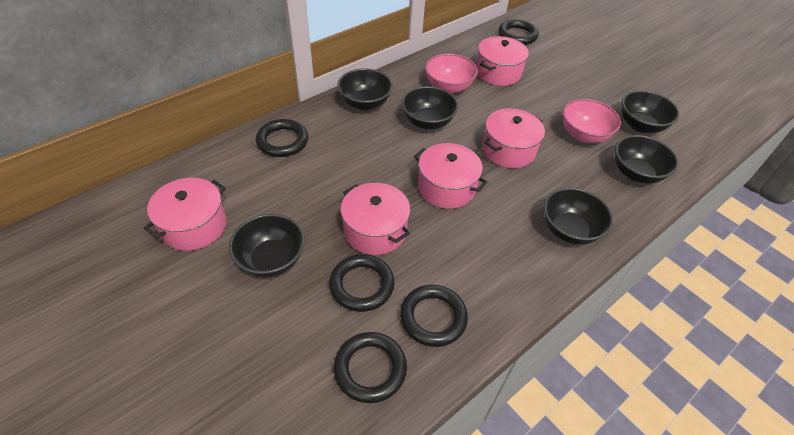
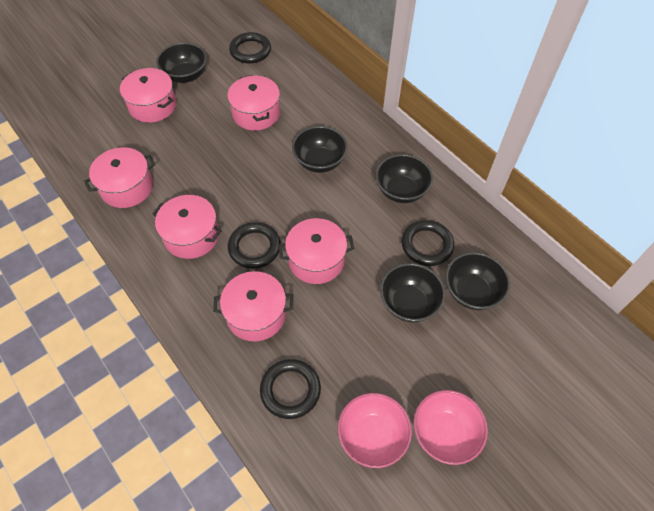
black bowl: 6 -> 5
black ring: 5 -> 4
pink pot: 5 -> 6

